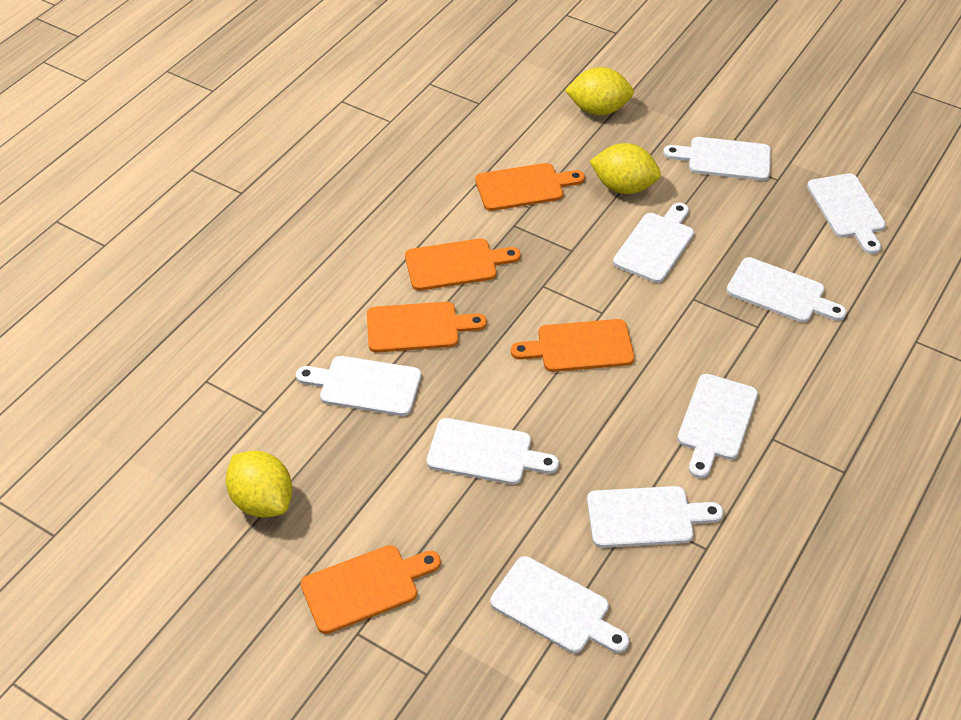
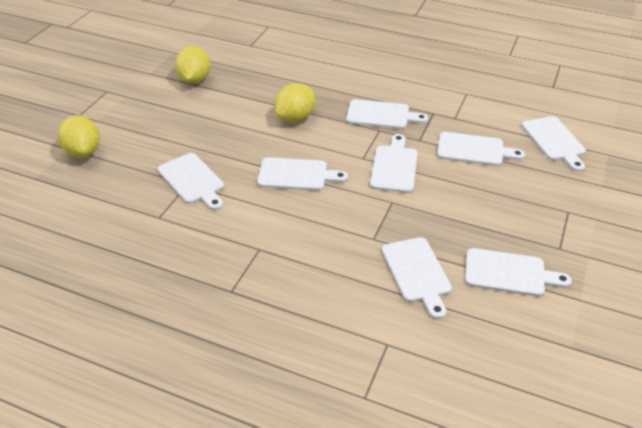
orange cutting board: 5 -> 0
white cutting board: 9 -> 8

